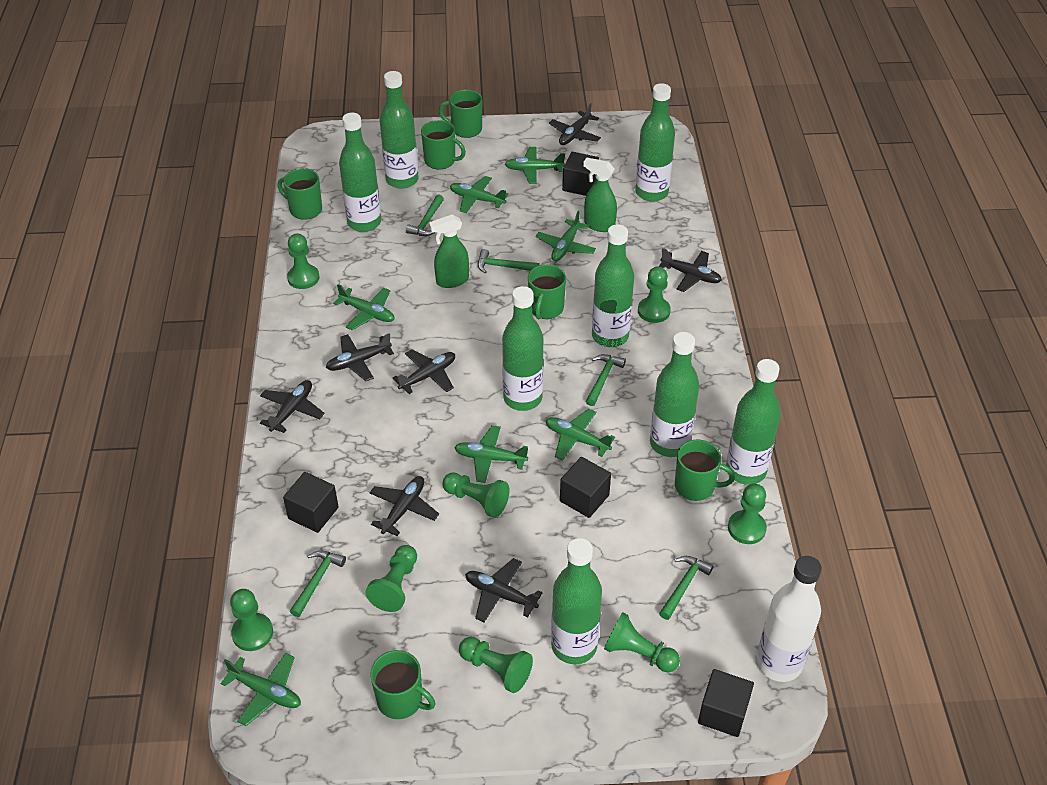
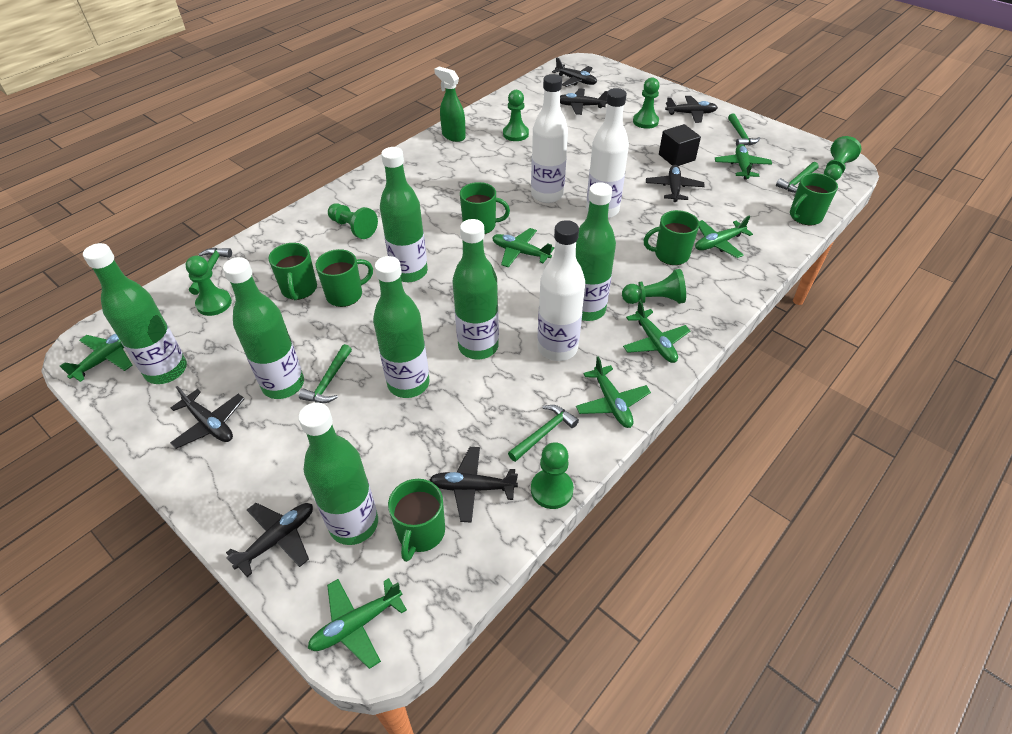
black cube: 4 -> 1
green bottle: 8 -> 7
green pawn: 8 -> 7
green spray bottle: 2 -> 1
white bottle: 1 -> 3

